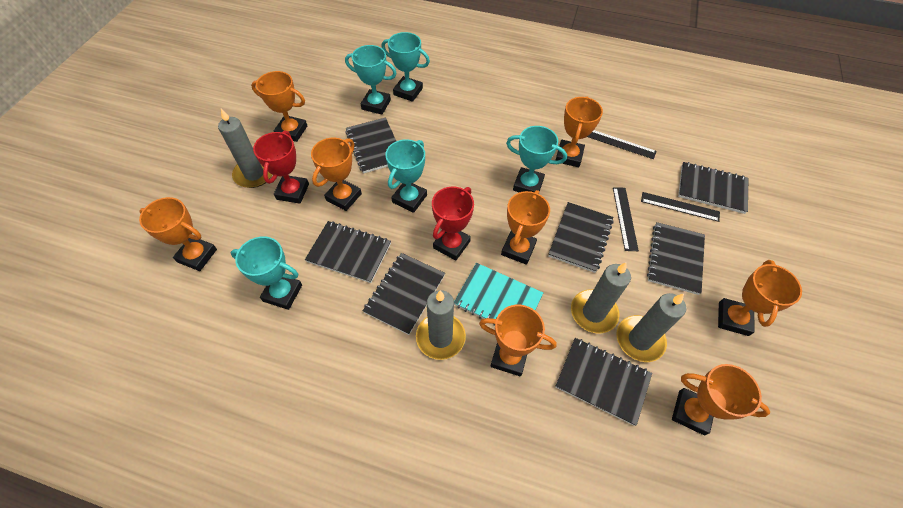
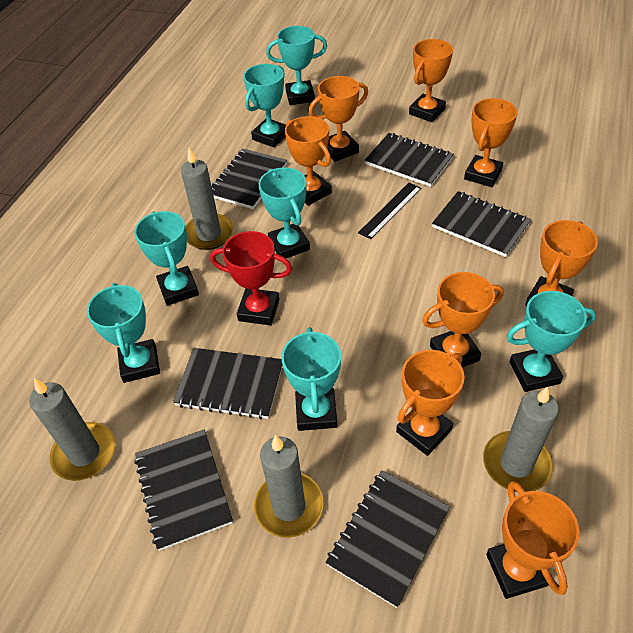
black notebook: 7 -> 6
black ruler: 3 -> 1
red trophy: 2 -> 1
turquoise notebook: 1 -> 0
turquoise trophy: 5 -> 7

